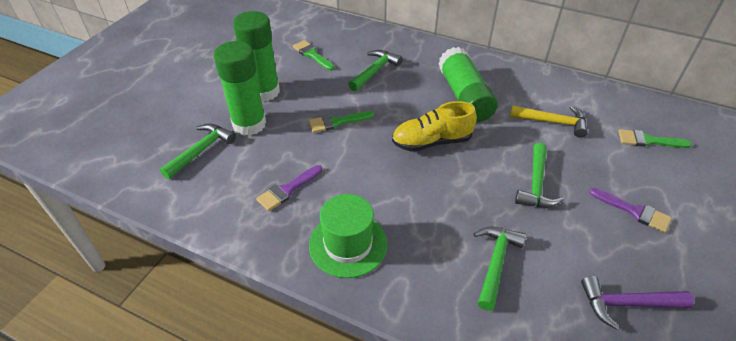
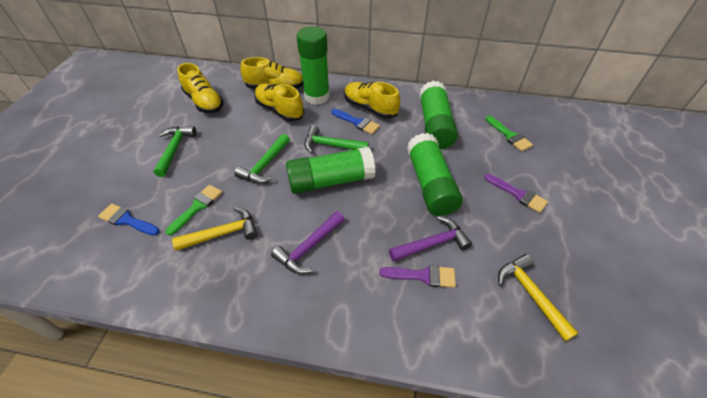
blue brush: 0 -> 2
green brush: 3 -> 2
green glue stick: 3 -> 4
green hammer: 4 -> 3
green hat: 1 -> 0
purple hammer: 1 -> 2
yellow hammer: 1 -> 2
yellow shoe: 1 -> 4

